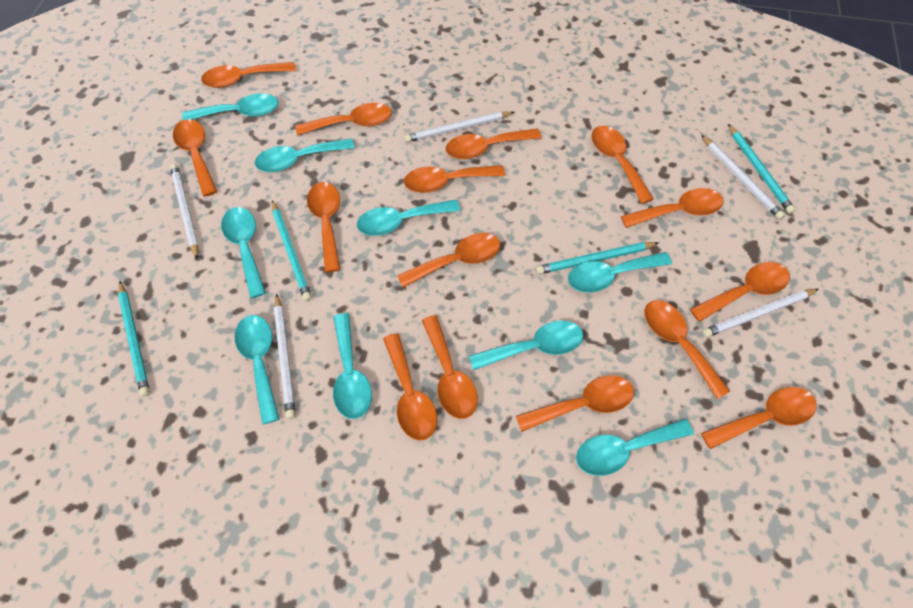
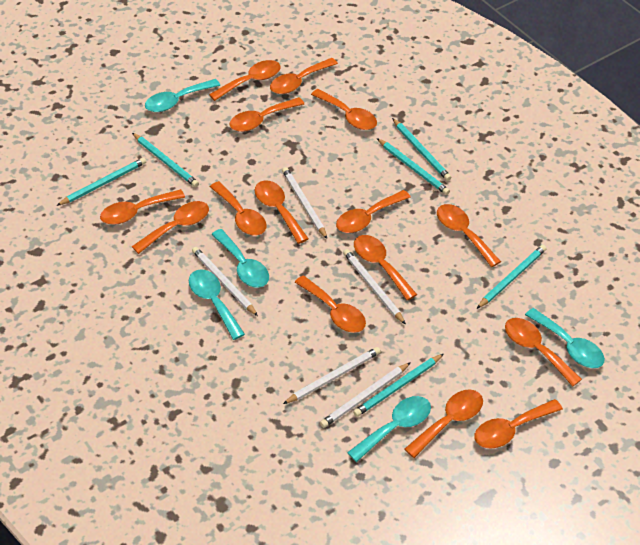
turquoise pencil: 4 -> 6
turquoise spoon: 9 -> 5

